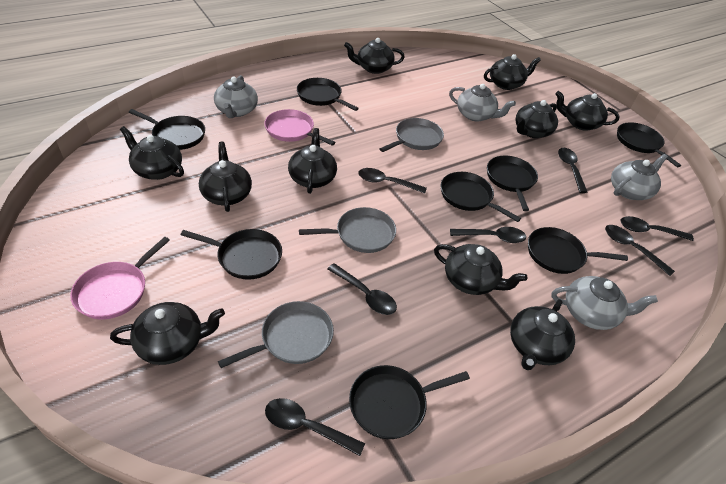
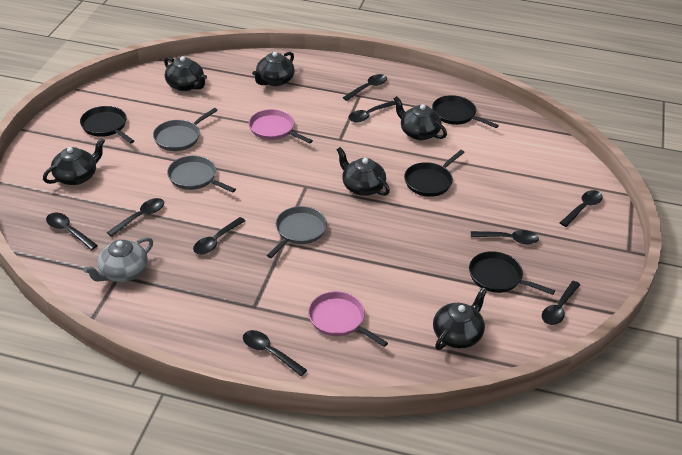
black pan: 8 -> 4
black spoon: 7 -> 9
black teapot: 10 -> 6
grey teapot: 4 -> 1

